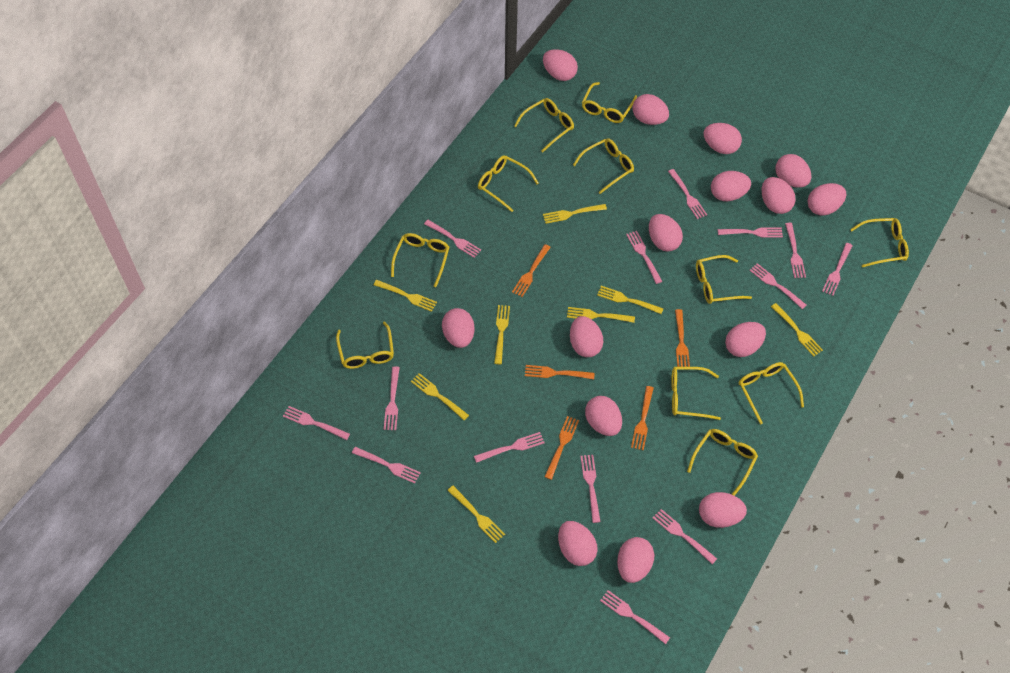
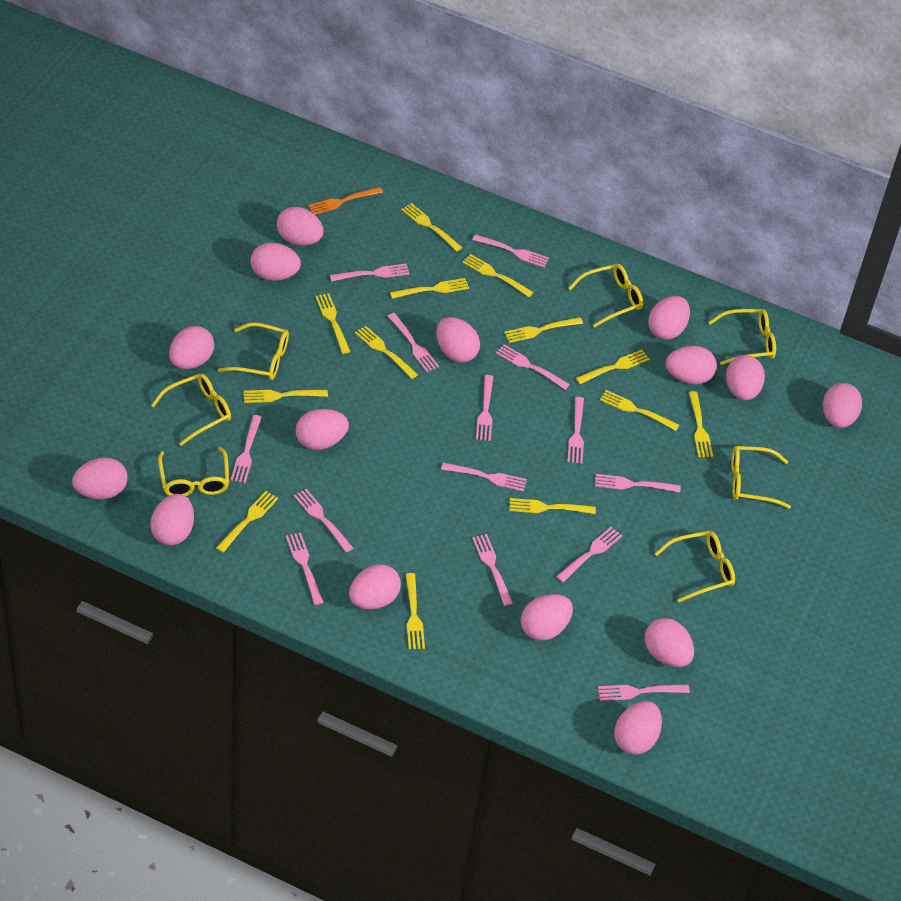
orange fork: 5 -> 1
yellow fork: 8 -> 13
yellow glasses: 11 -> 7

